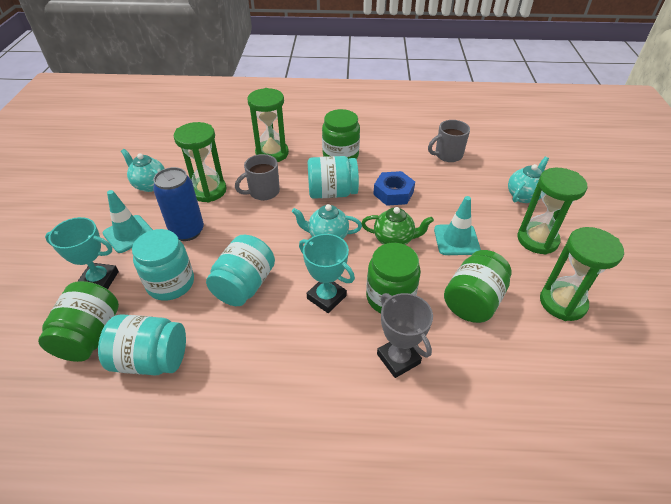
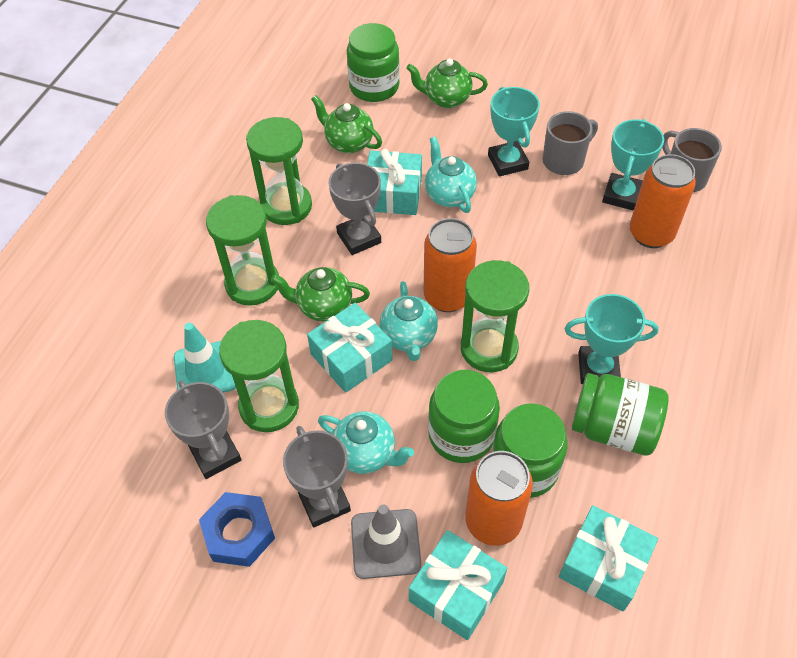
blue can: 1 -> 0
green teapot: 1 -> 3
grey traffic cone: 0 -> 1
grey trophy: 1 -> 3
orange can: 0 -> 3
turquoise gift: 0 -> 4
turquoise jar: 4 -> 0
turquoise traffic cone: 2 -> 1
turquoise trophy: 2 -> 3

